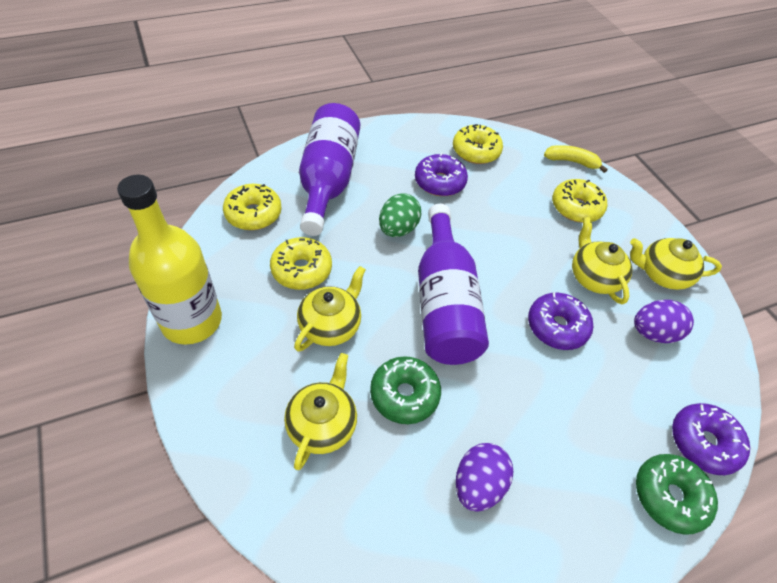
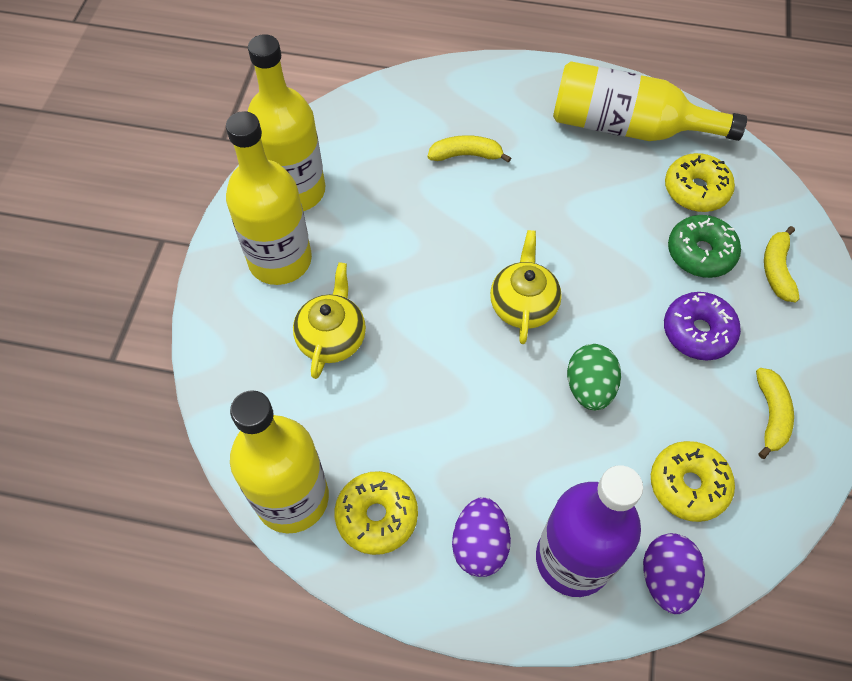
green donut: 2 -> 1
purple bottle: 2 -> 1
purple donut: 3 -> 1
yellow banana: 1 -> 3
yellow bottle: 1 -> 4
yellow donut: 4 -> 3
yellow teapot: 4 -> 2

